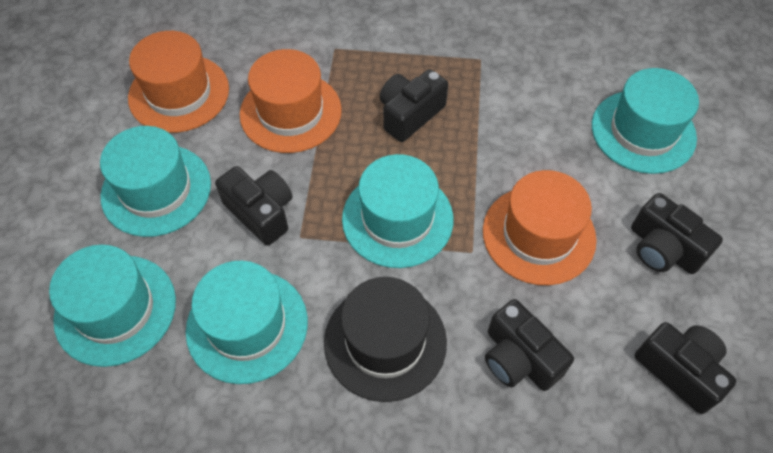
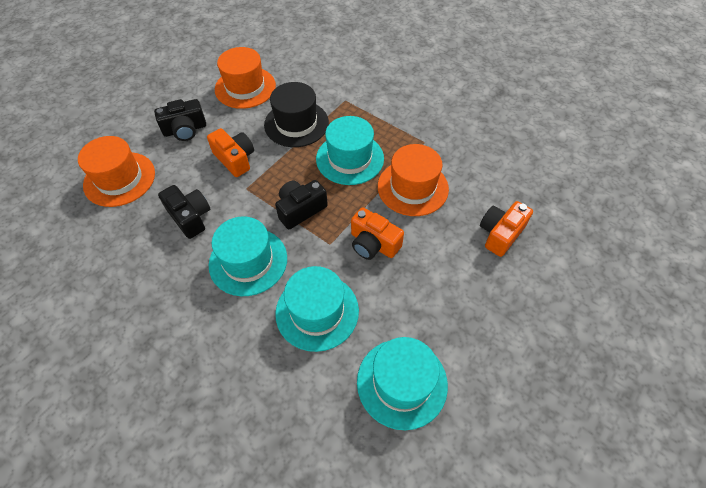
black camera: 5 -> 3
orange camera: 0 -> 3
turquoise hat: 5 -> 4

